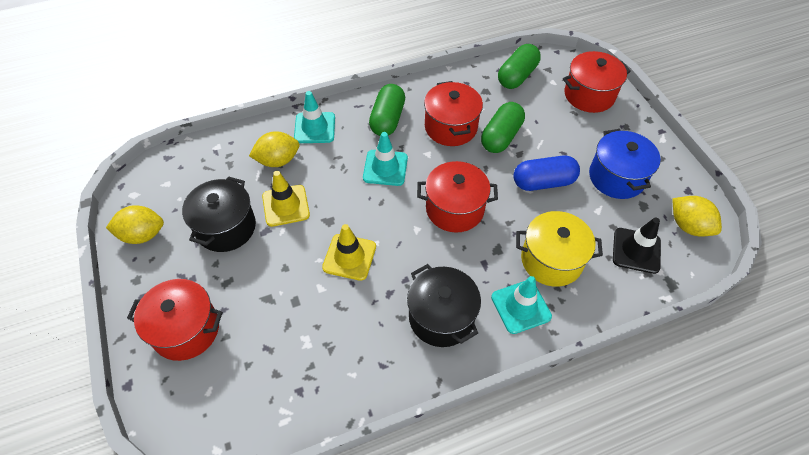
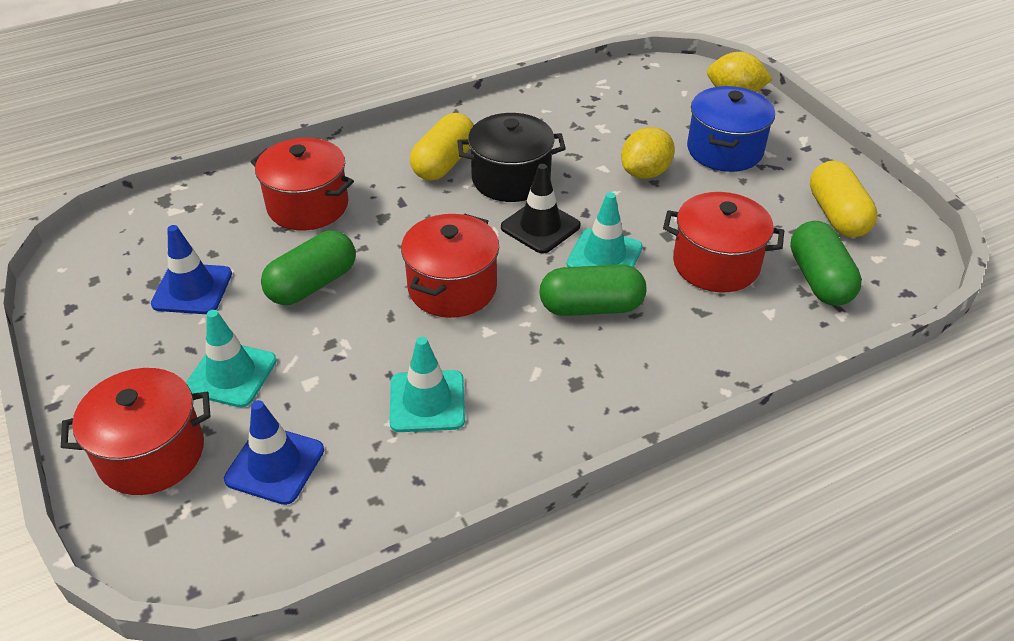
black pot: 2 -> 1
blue capsule: 1 -> 0
blue traffic cone: 0 -> 2
yellow capsule: 0 -> 2
yellow lemon: 3 -> 2
yellow pot: 1 -> 0
yellow traffic cone: 2 -> 0

